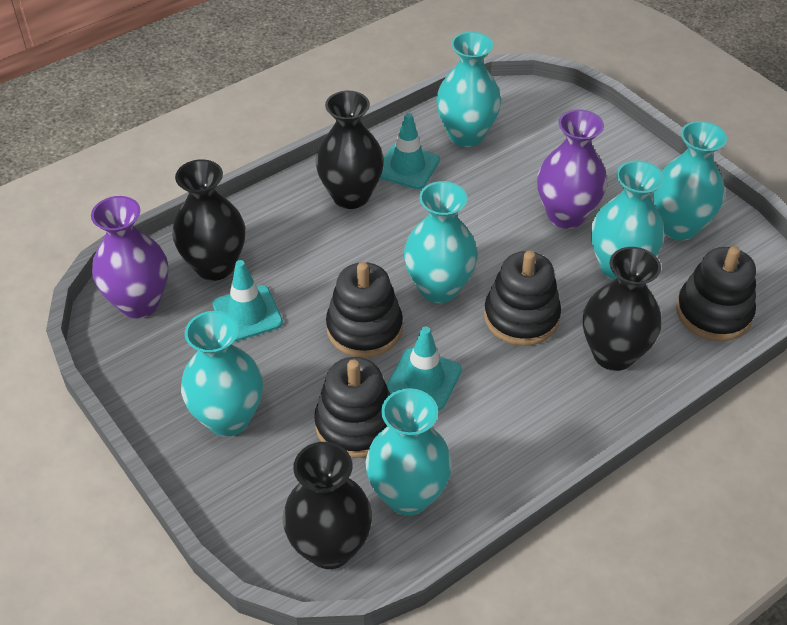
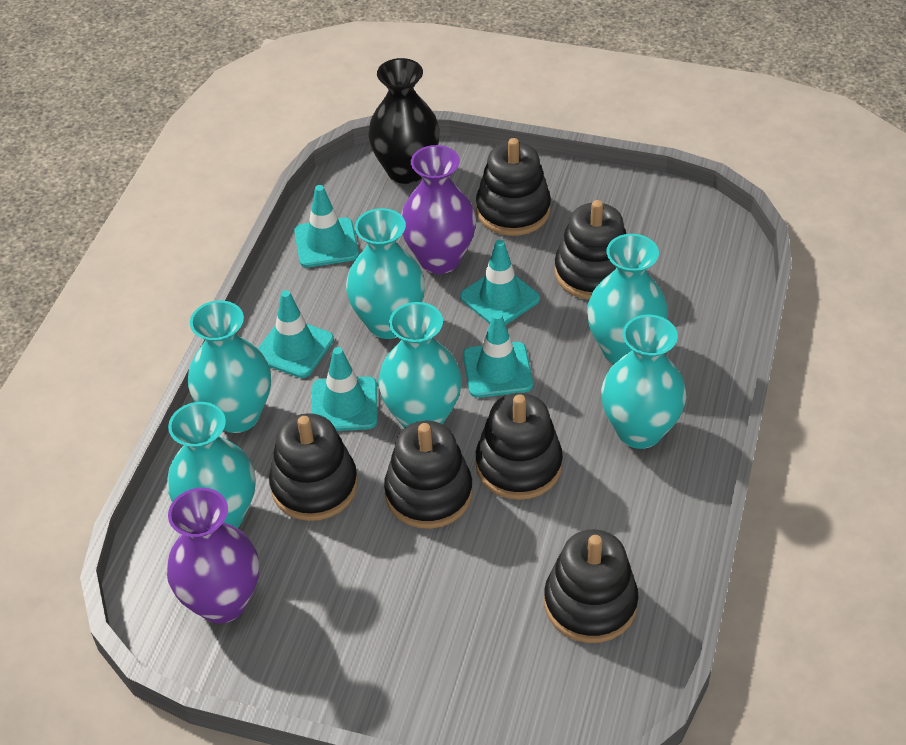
black stacking toy: 4 -> 6
black vase: 4 -> 1
turquoise traffic cone: 3 -> 5

